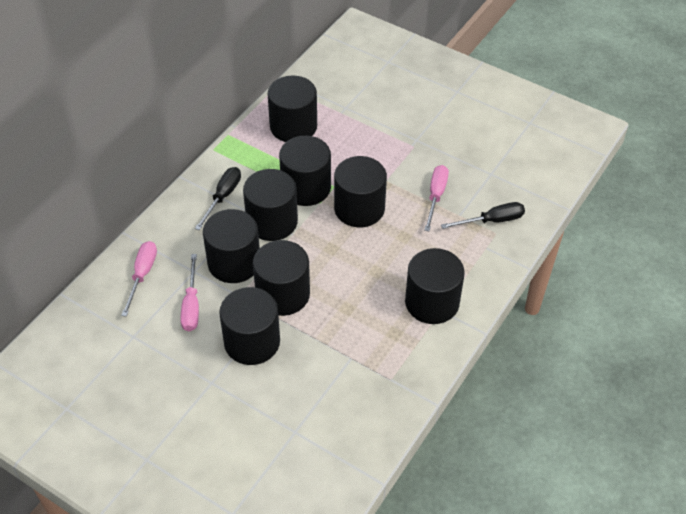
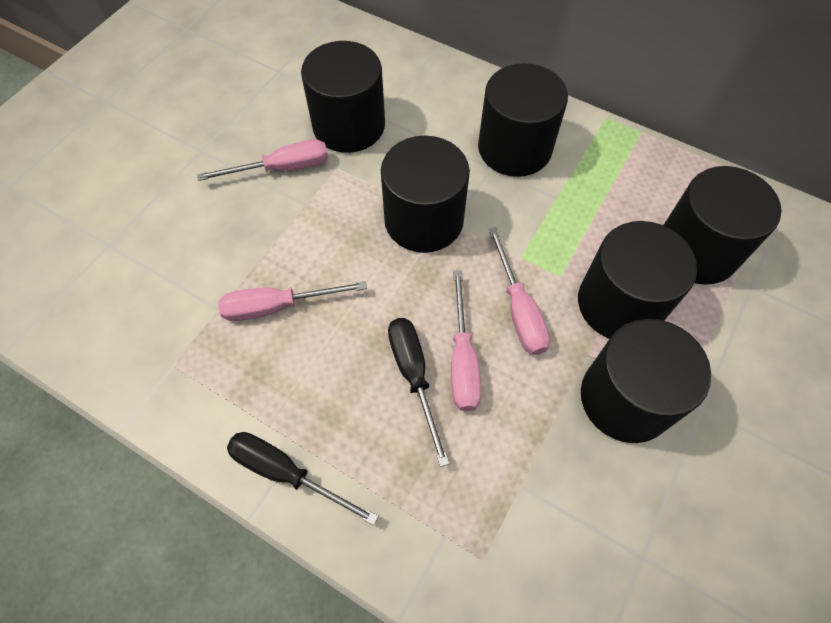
black cylinder: 8 -> 6
pink screwdriver: 3 -> 4

